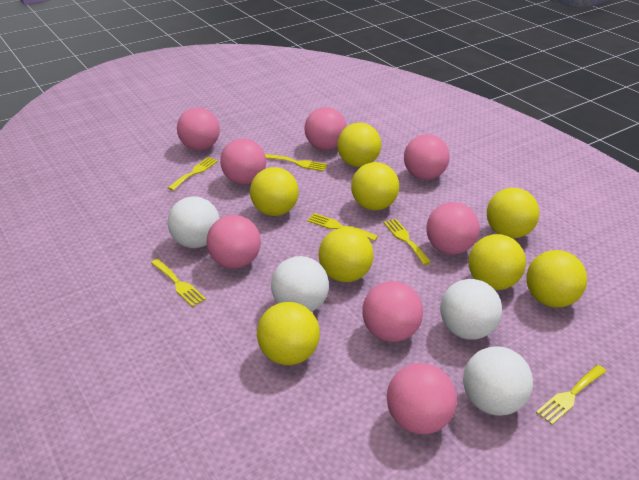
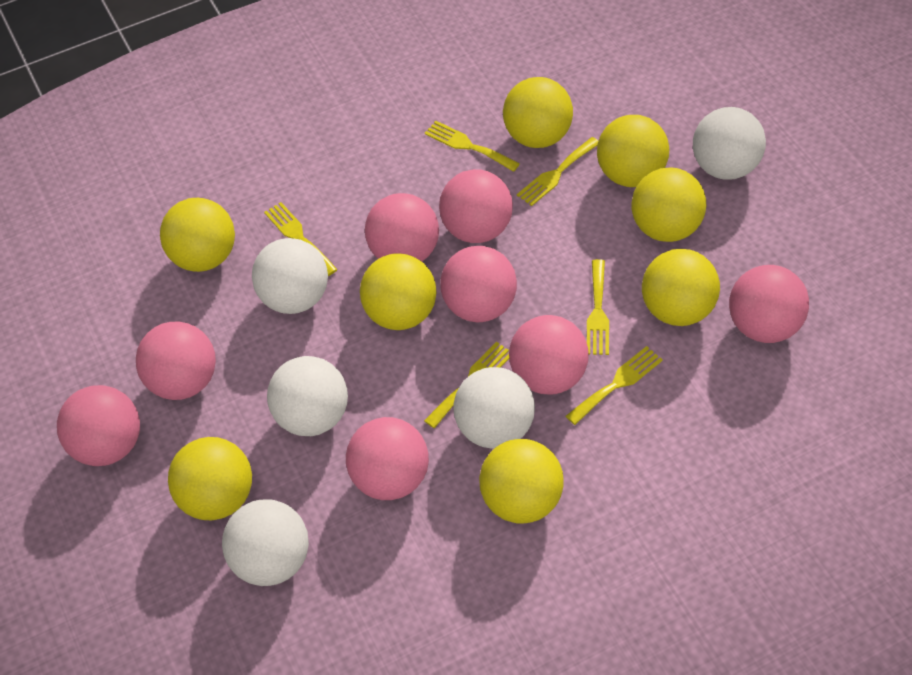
white ball: 4 -> 5

